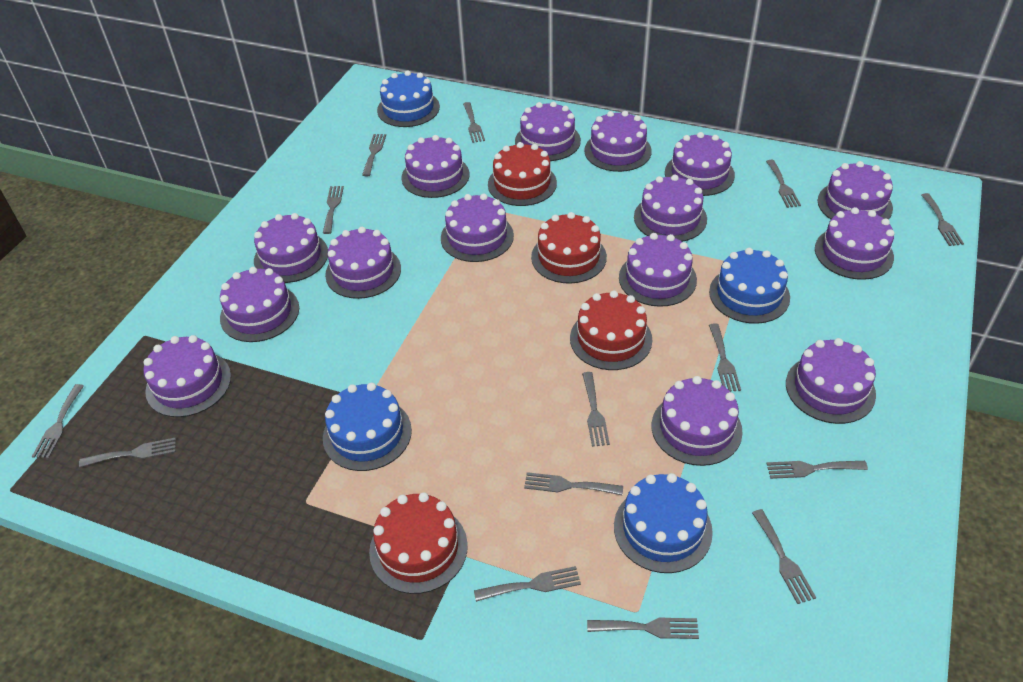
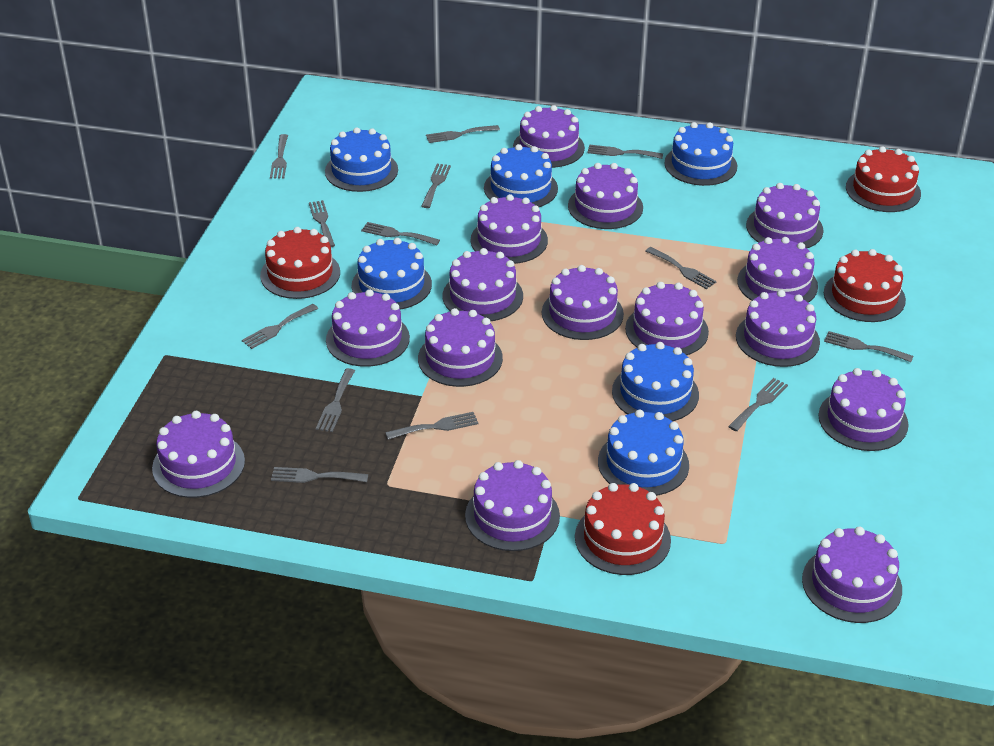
blue cake: 4 -> 6
grey fork: 14 -> 13

